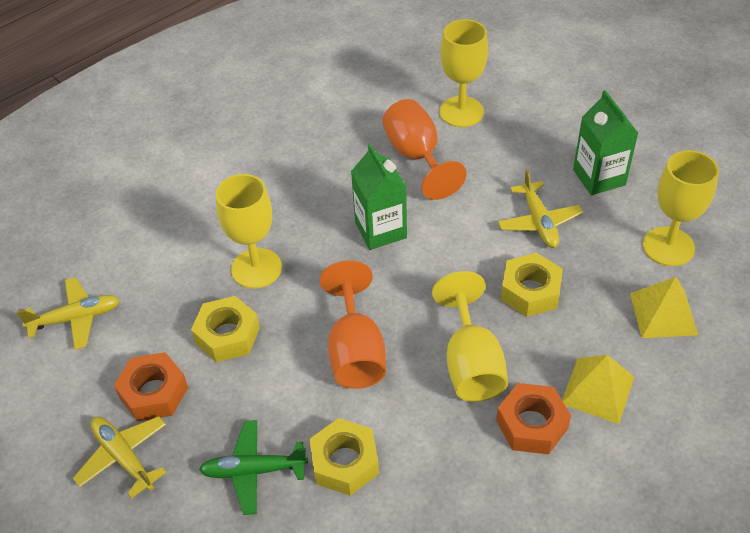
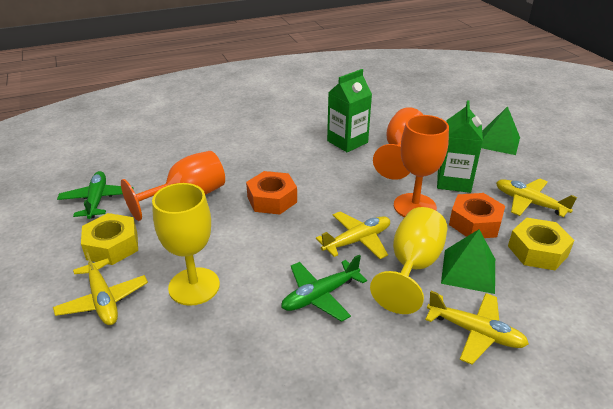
green plane: 1 -> 2
green pyramid: 0 -> 2
orange goblet: 2 -> 3
yellow goblet: 4 -> 2
yellow nut: 3 -> 2
yellow plane: 3 -> 4
yellow pyramid: 2 -> 0

